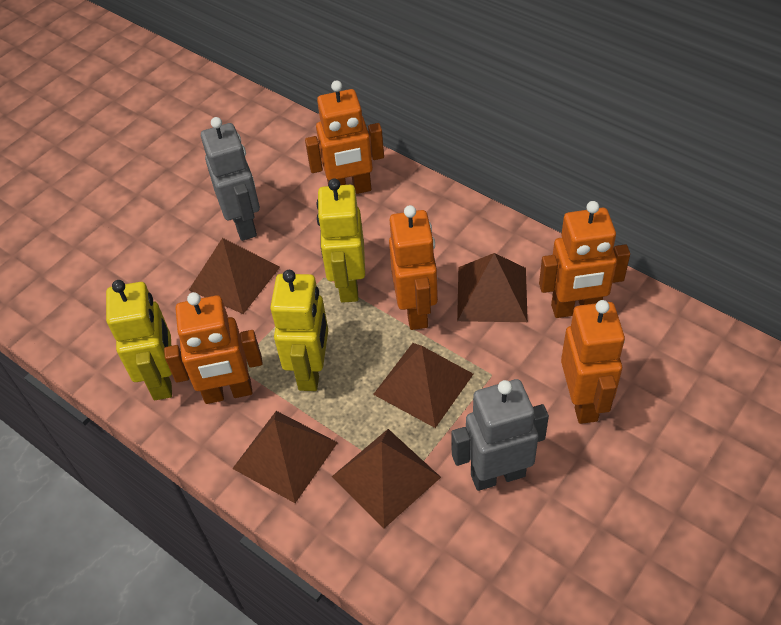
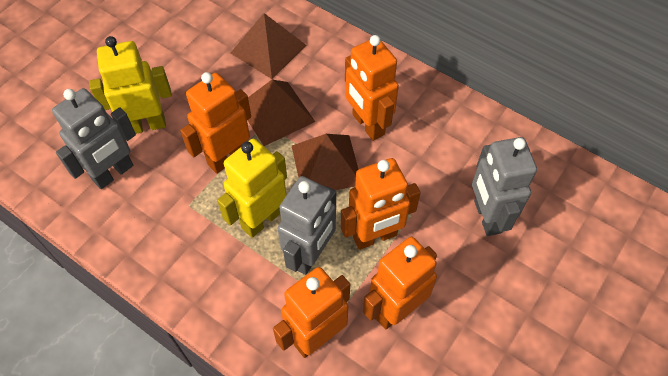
brown pyramid: 5 -> 3
grey robot: 2 -> 3
yellow robot: 3 -> 2

